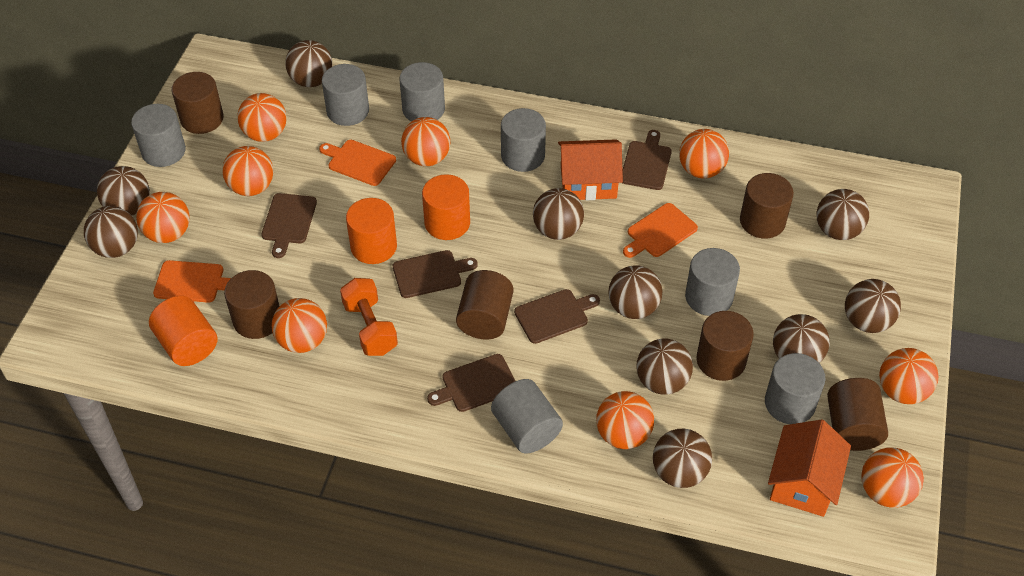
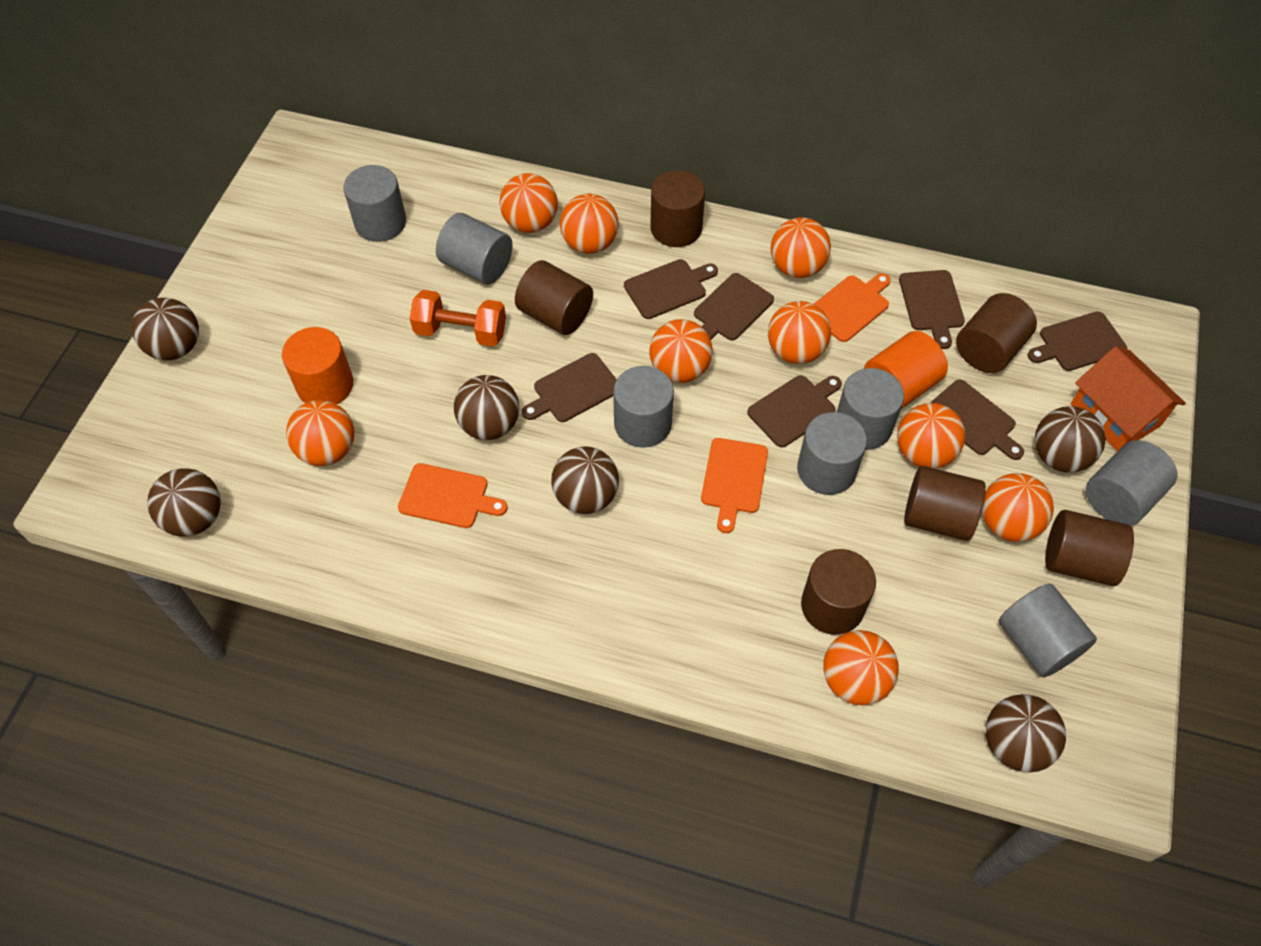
brown ball: 10 -> 6
brown cutting board: 5 -> 7
orange cylinder: 3 -> 2
orange house: 2 -> 1

